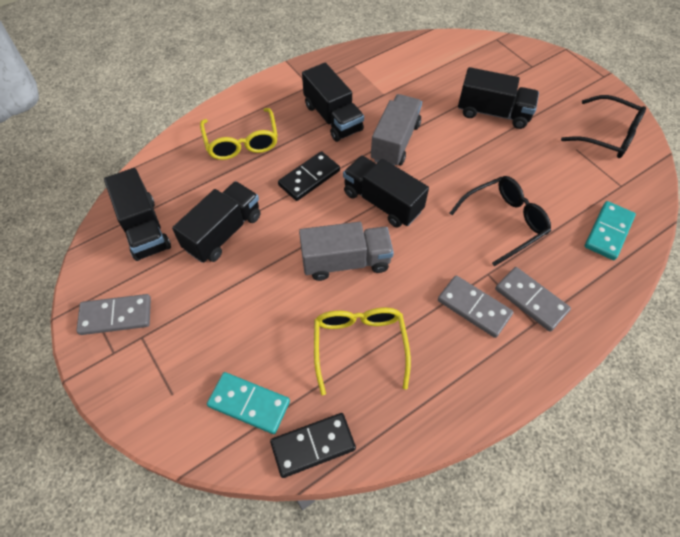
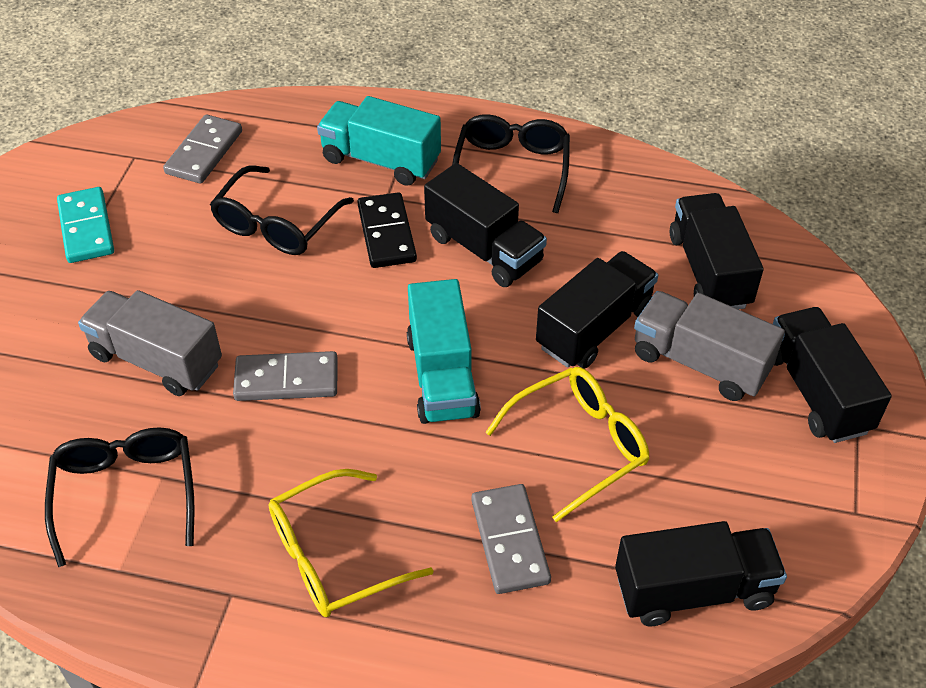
black domino: 2 -> 1
black glasses: 2 -> 3
turquoise domino: 2 -> 1
turquoise truck: 0 -> 2

